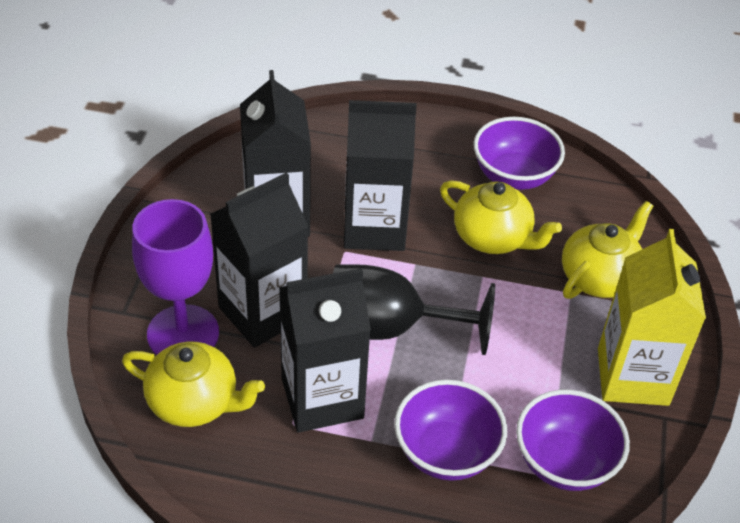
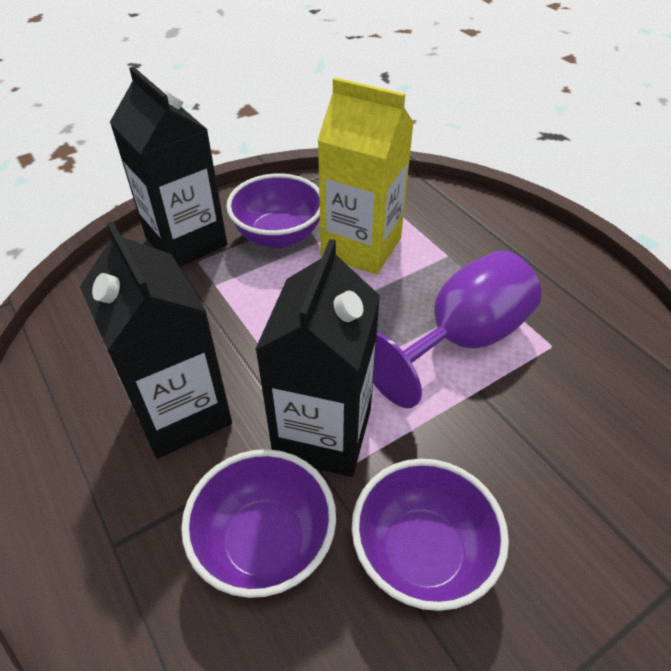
black carton: 4 -> 3
black goblet: 1 -> 0
yellow teapot: 3 -> 0

